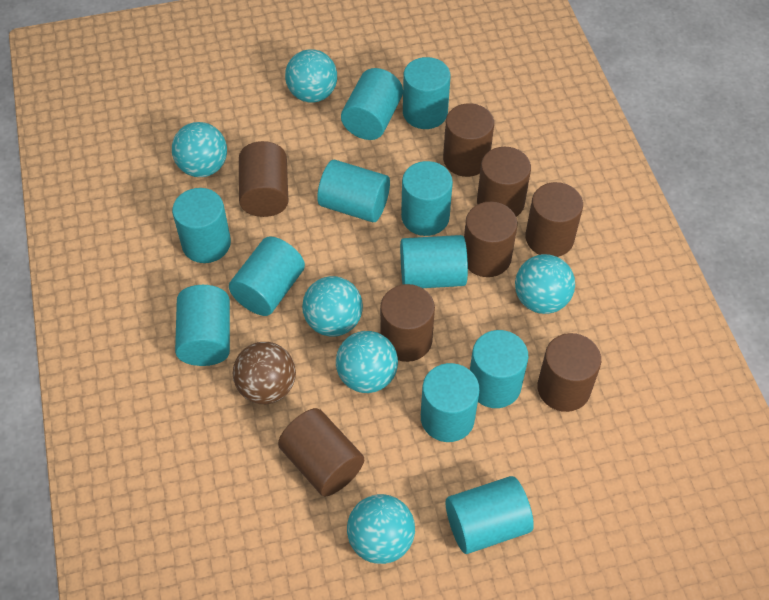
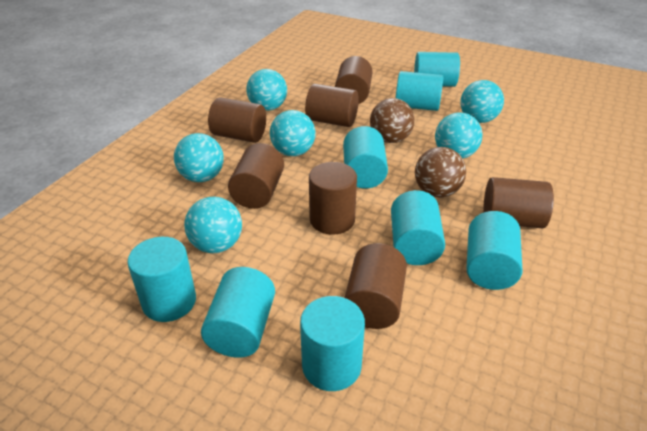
brown ball: 1 -> 2
brown cylinder: 8 -> 7
turquoise cylinder: 11 -> 8

